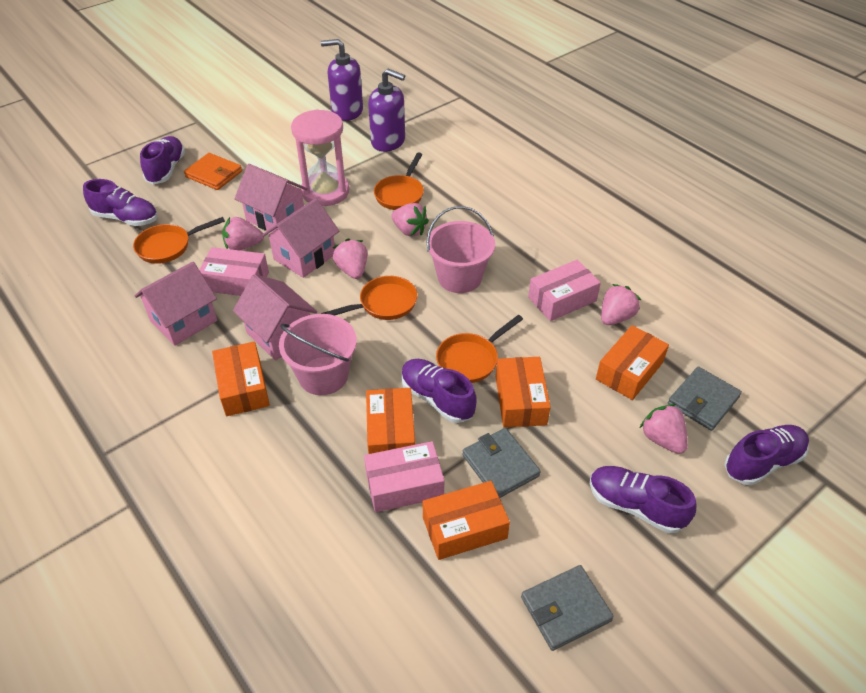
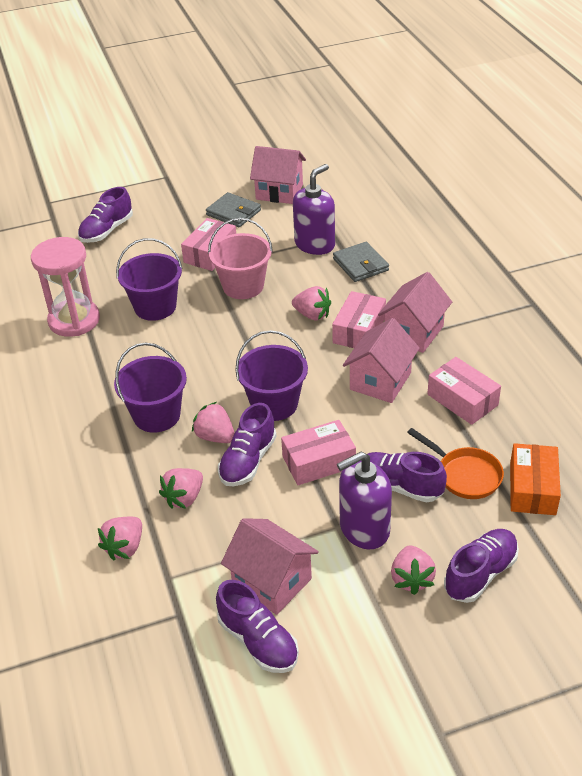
grey wallet: 3 -> 2
orange box: 5 -> 1
orange pan: 4 -> 1
orange wallet: 1 -> 0
pink box: 3 -> 4
pink bucket: 2 -> 1
purple bucket: 0 -> 3

